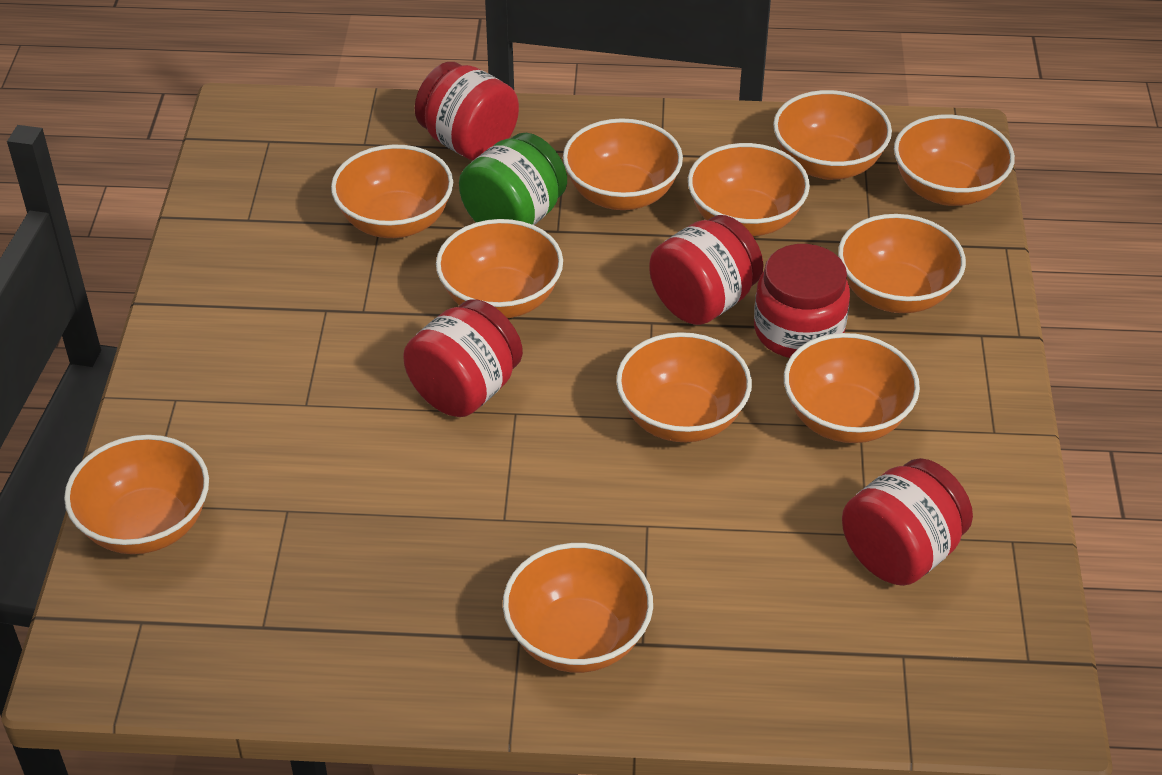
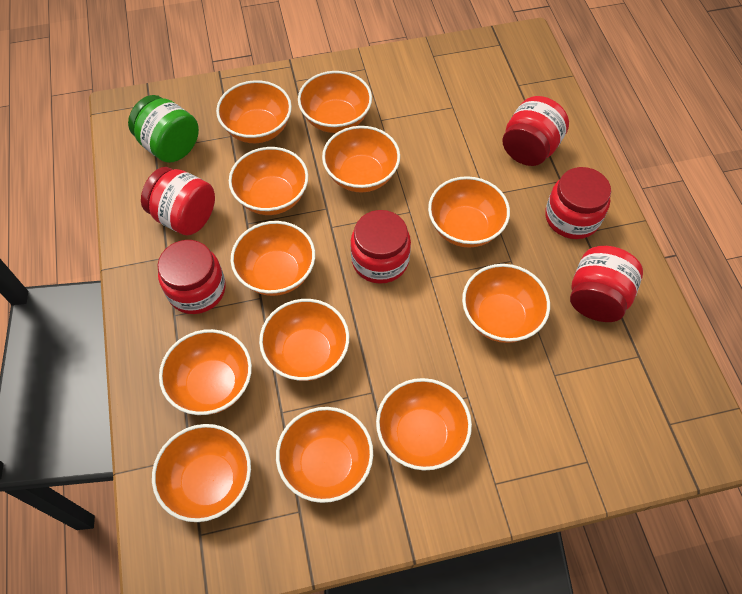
orange bowl: 11 -> 12
red jar: 5 -> 6

